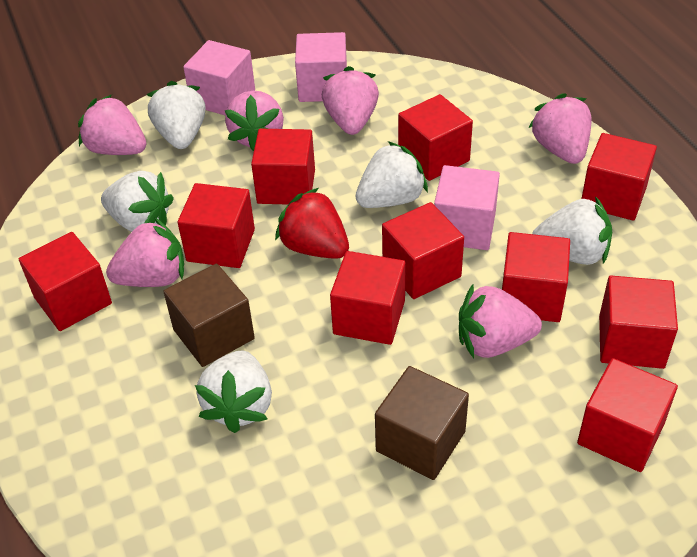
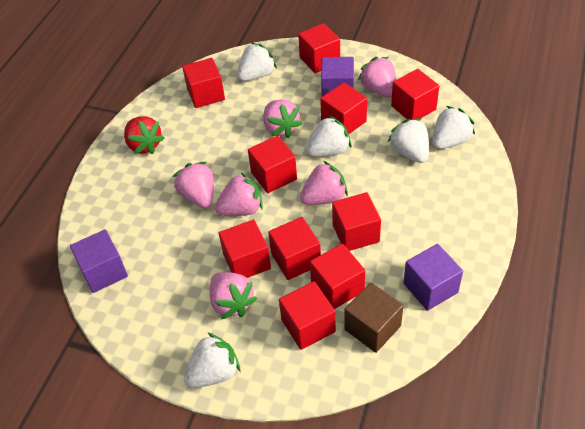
brown cube: 2 -> 1
pink cube: 3 -> 0
purple cube: 0 -> 3

